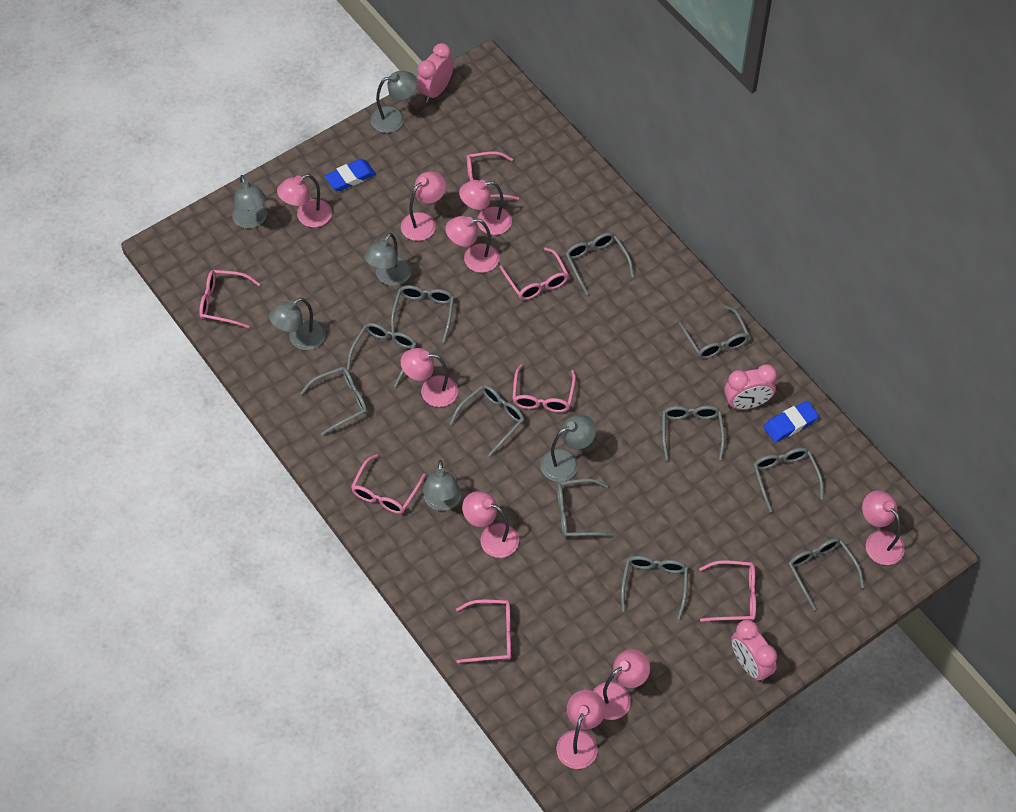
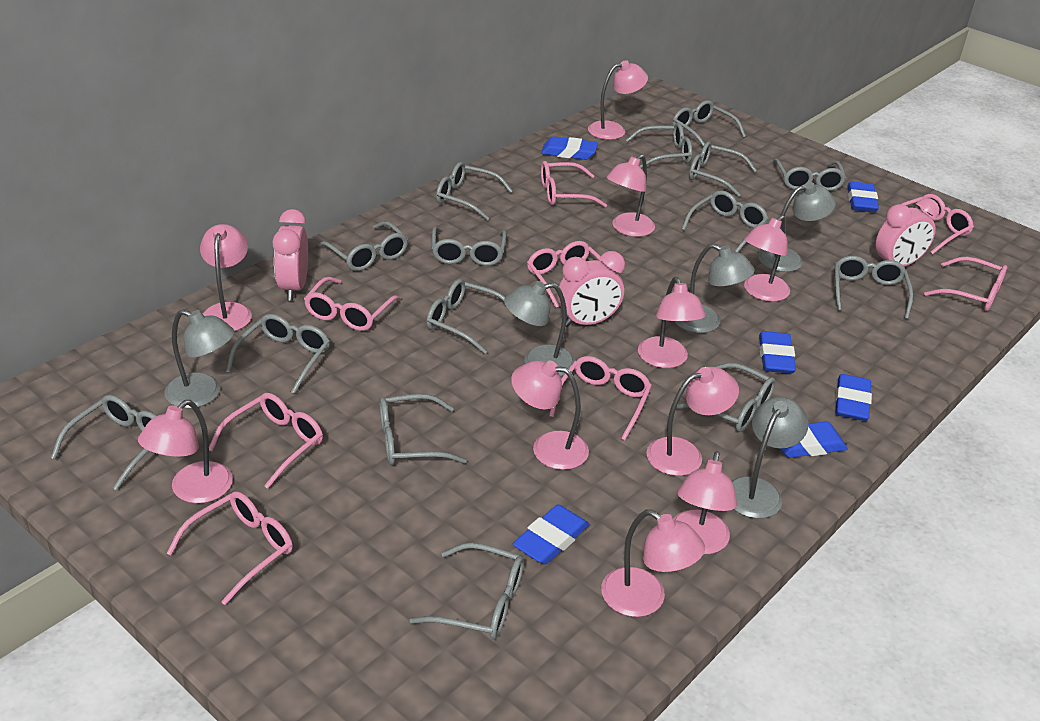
blue eraser: 2 -> 6
grey glasses: 11 -> 15
grey lamp: 6 -> 5
pink glasses: 7 -> 8
pink lamp: 9 -> 10

